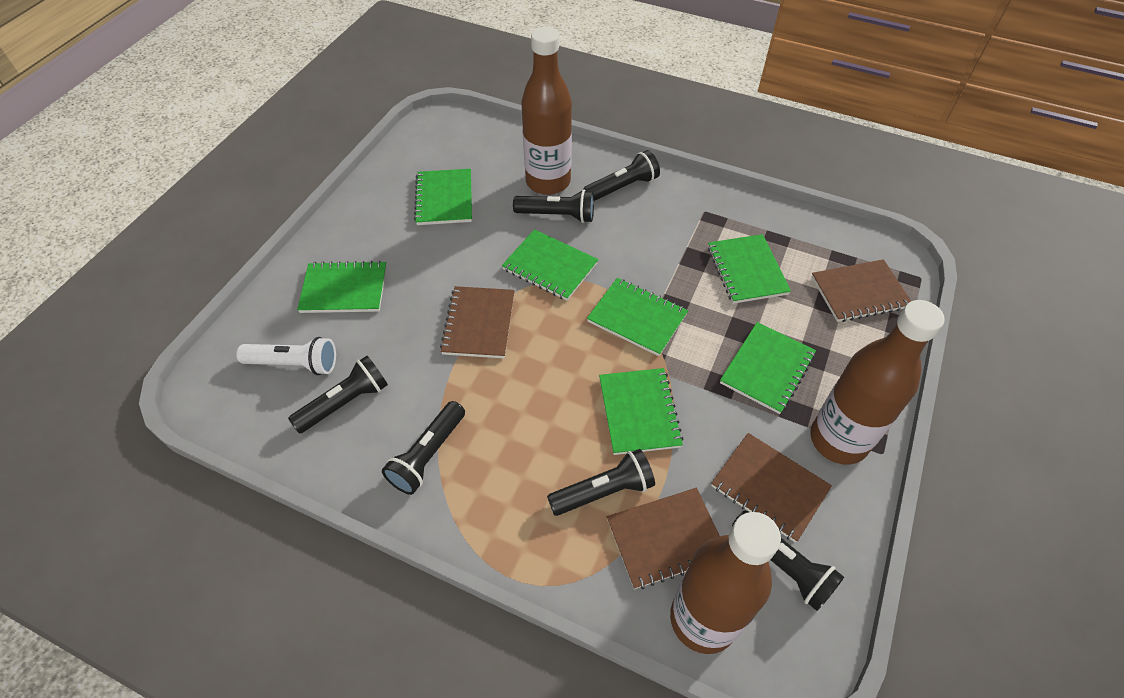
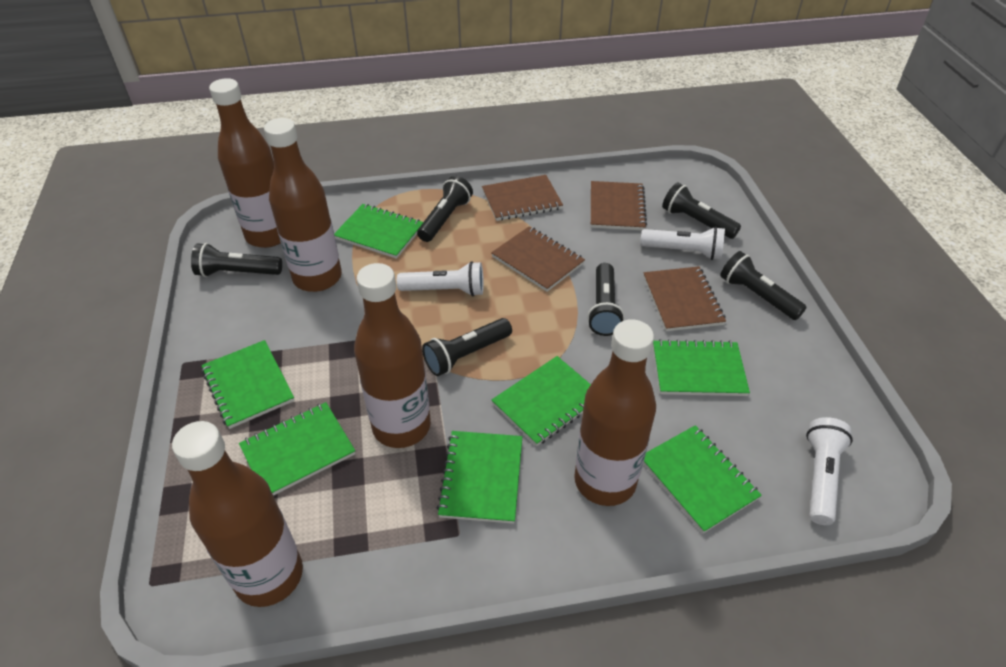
brown bottle: 3 -> 5
white flashlight: 1 -> 3

